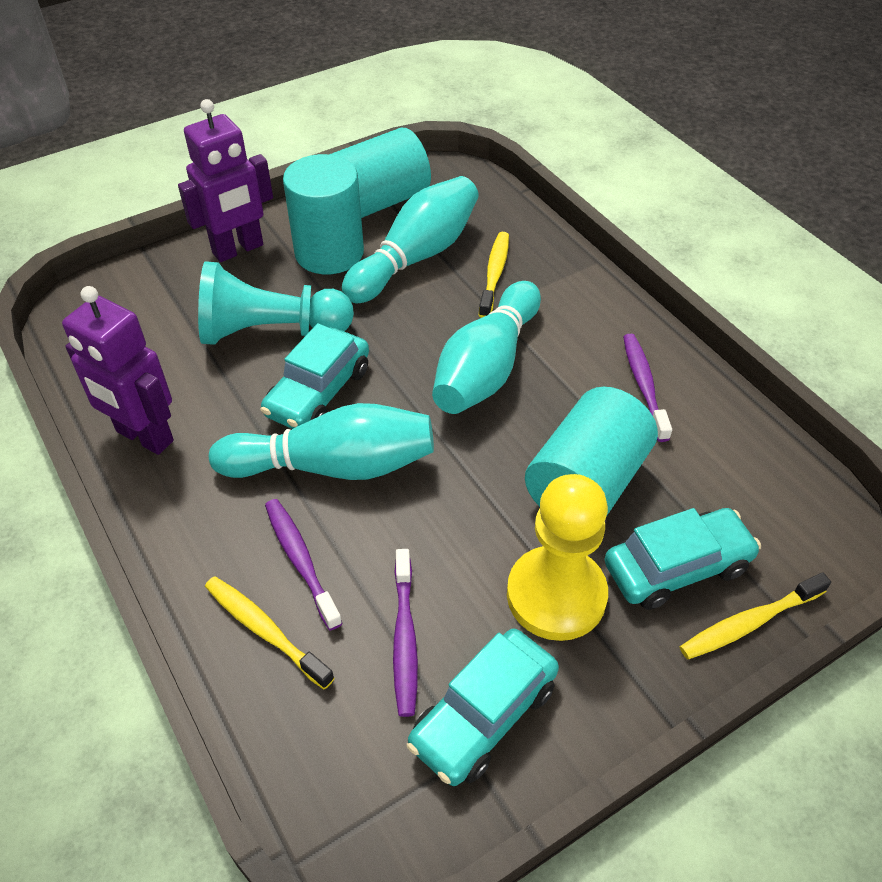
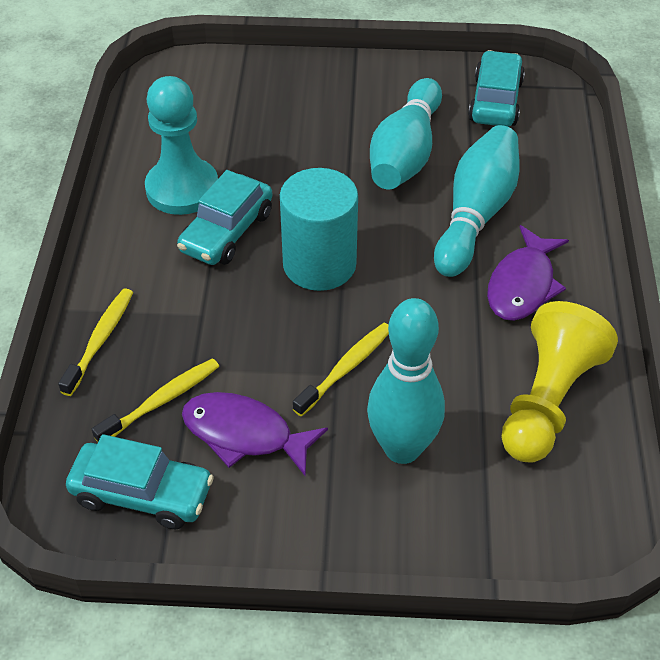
purple fish: 0 -> 2
purple robot: 2 -> 0
purple toothbrush: 3 -> 0
turquoise cylinder: 3 -> 1

